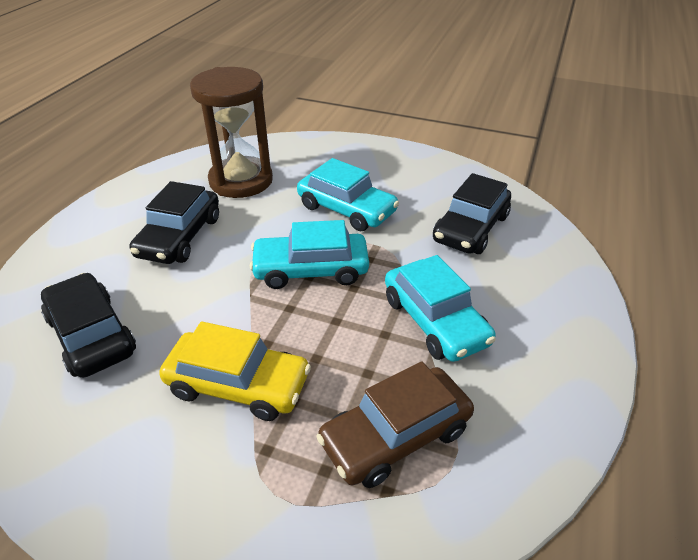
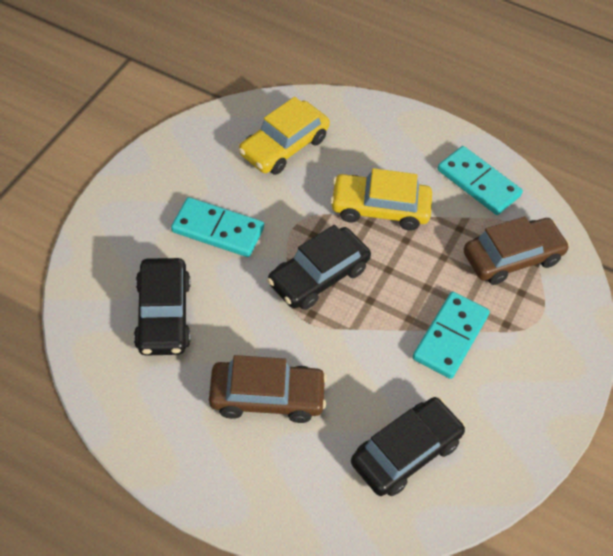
brown car: 1 -> 2
brown hourglass: 1 -> 0
turquoise car: 3 -> 0
turquoise domino: 0 -> 3
yellow car: 1 -> 2

